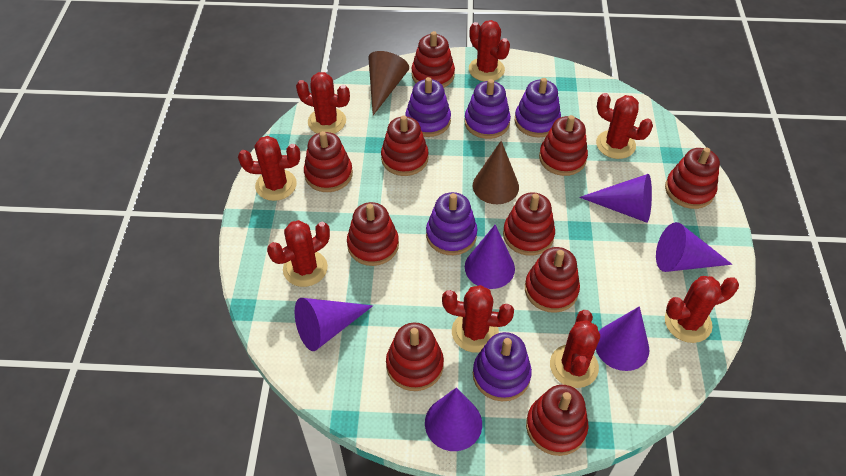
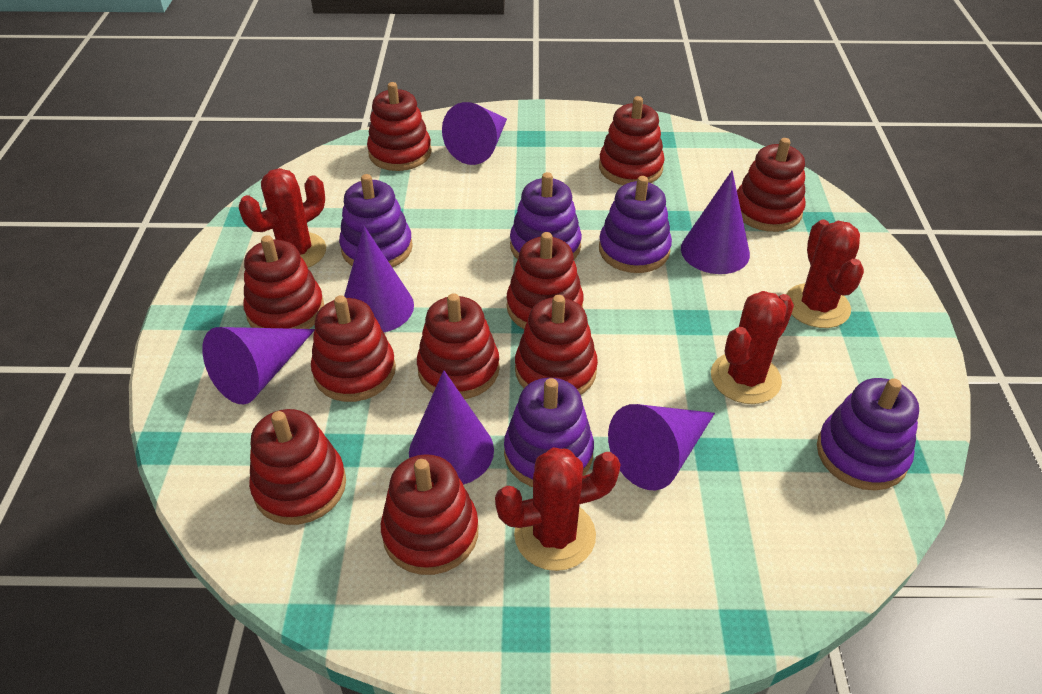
brown cone: 2 -> 0
red cactus: 8 -> 4

